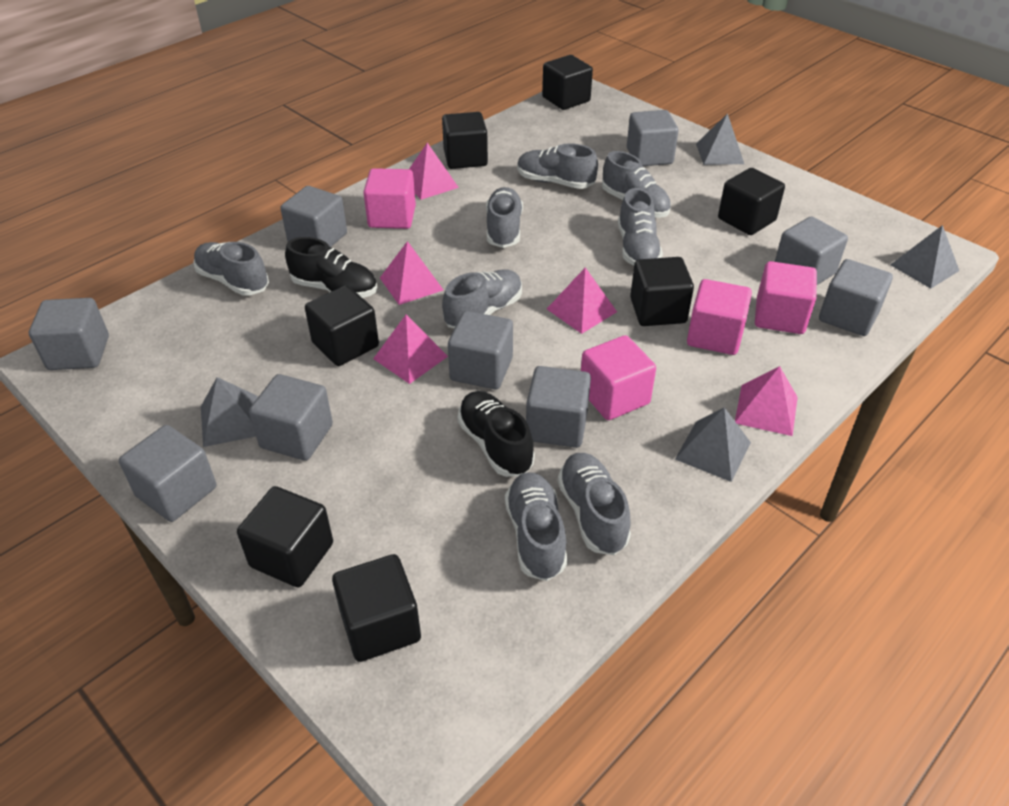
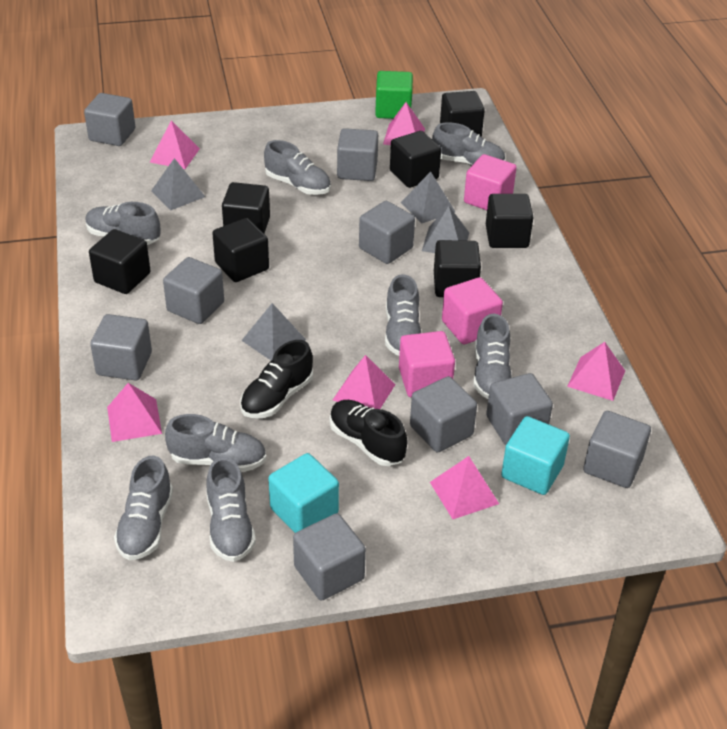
green cube: 0 -> 1
pink cube: 4 -> 3
pink pyramid: 5 -> 6
turquoise cube: 0 -> 2

